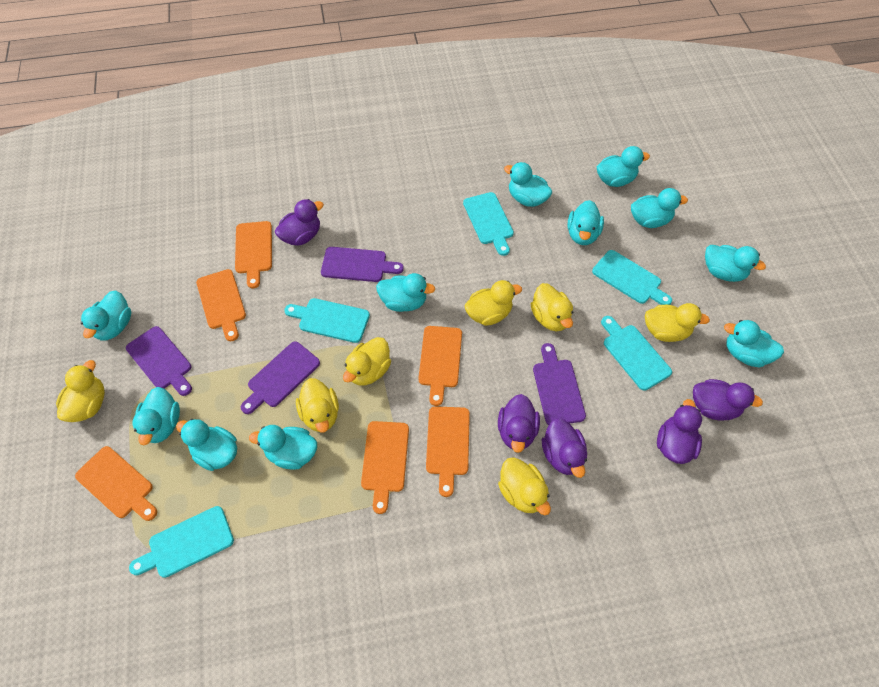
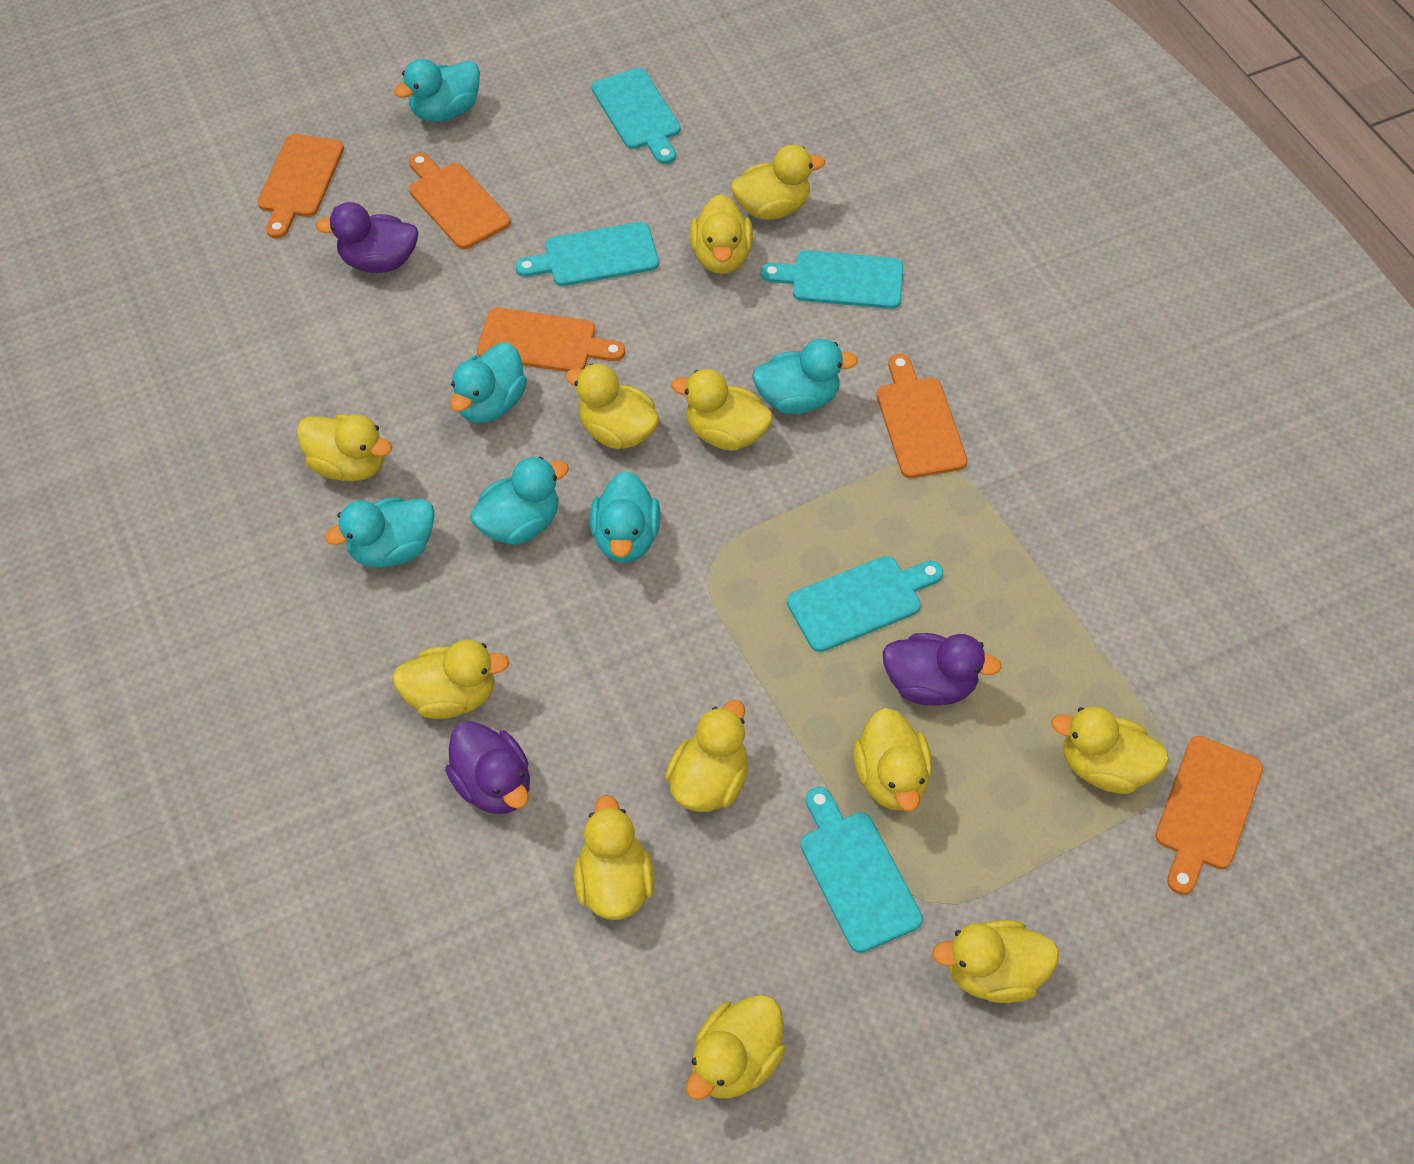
orange cutting board: 6 -> 5
purple cutting board: 4 -> 0
purple duck: 5 -> 3
turquoise duck: 11 -> 6
yellow duck: 7 -> 12

